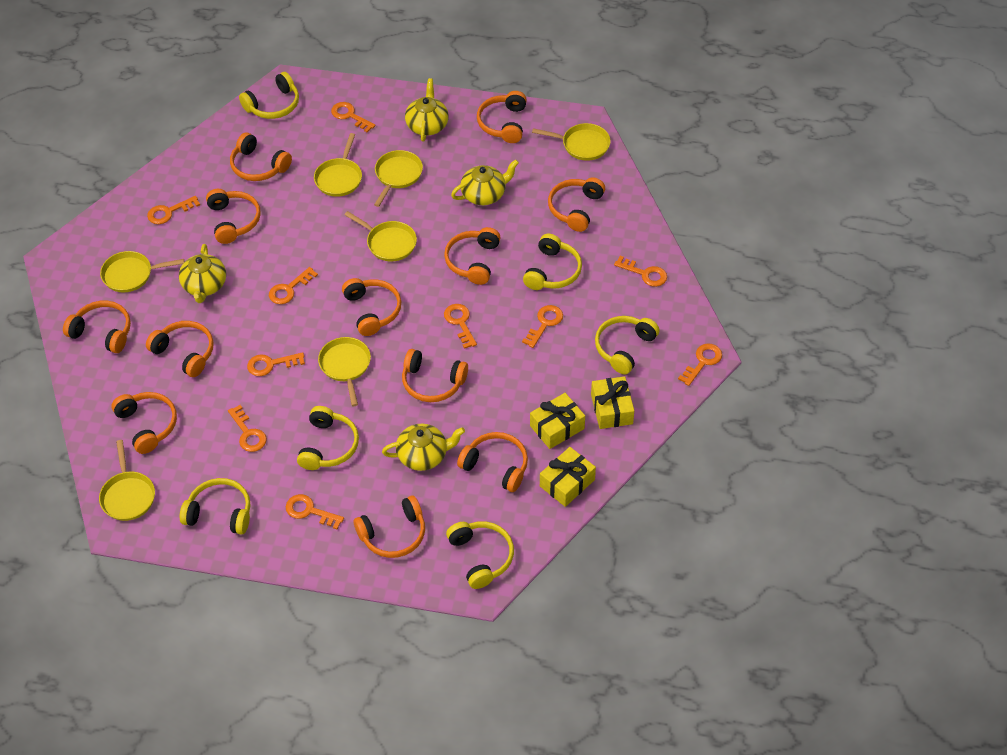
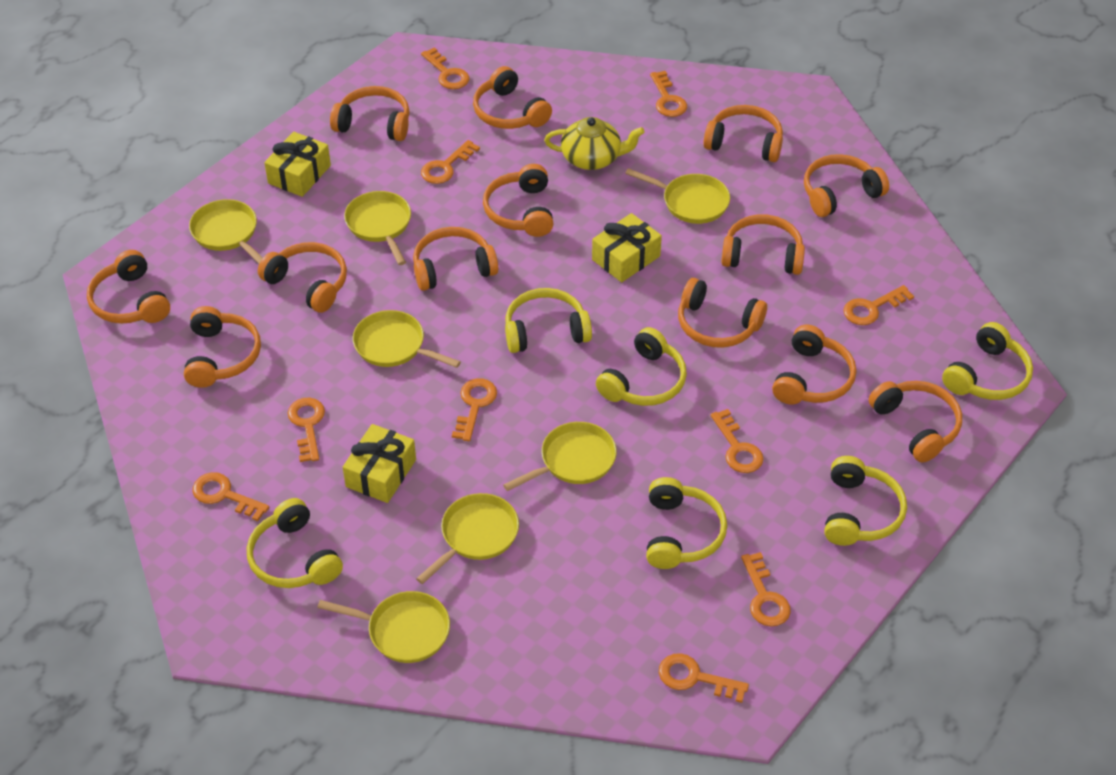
orange headphones: 12 -> 13
yellow teapot: 4 -> 1

